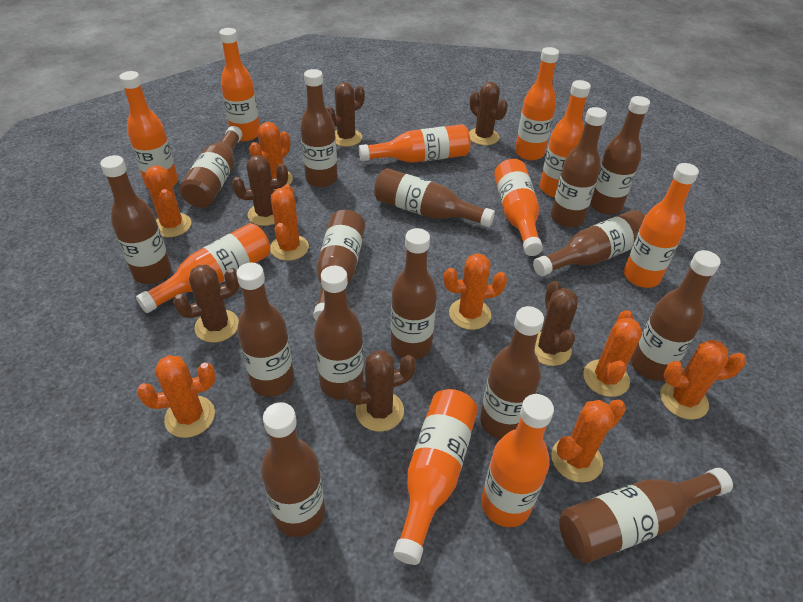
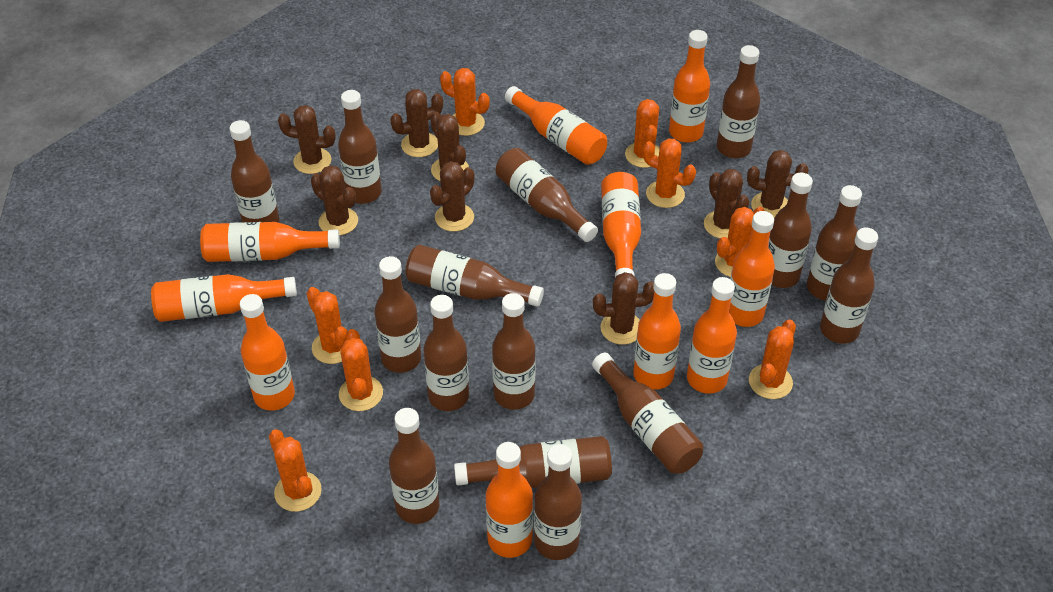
brown cactus: 6 -> 8

